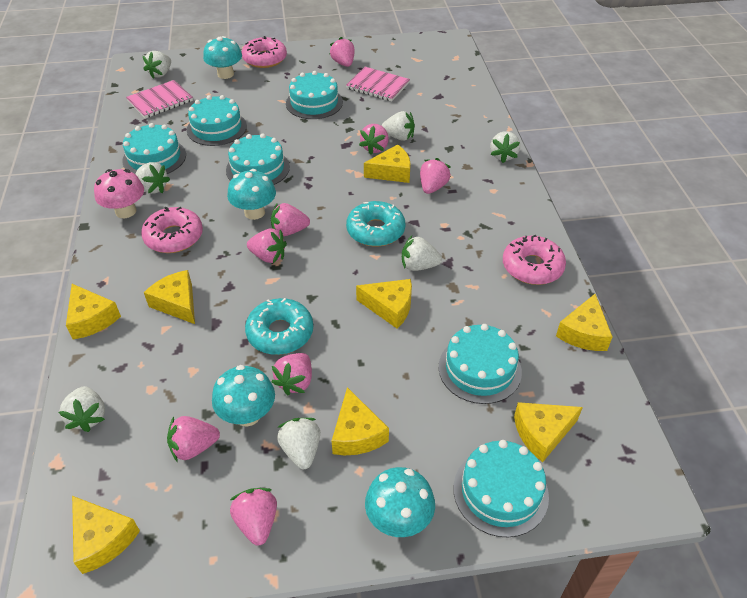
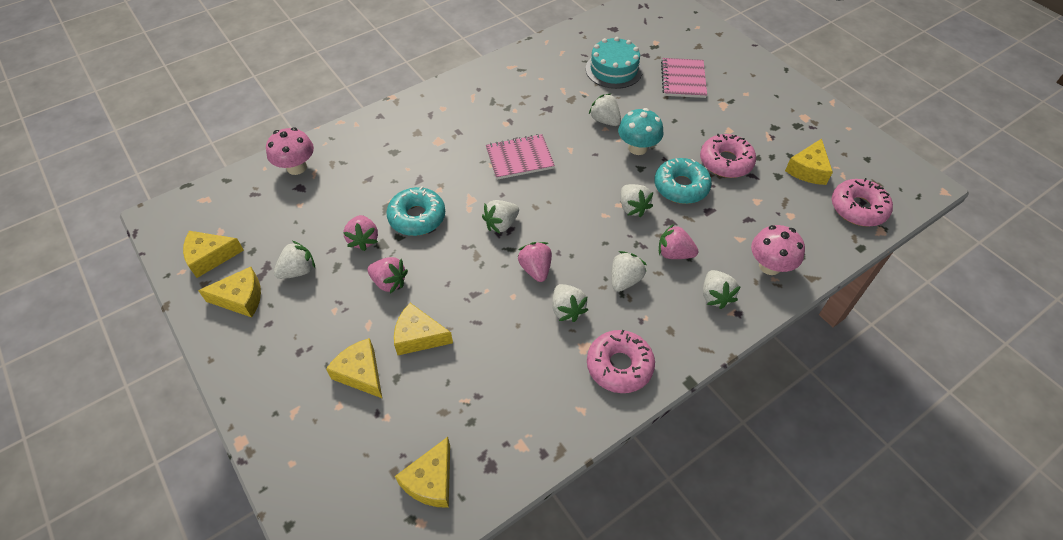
pink mushroom: 1 -> 2
pink strawberry: 8 -> 4
turquoise cake: 6 -> 1
turquoise mushroom: 4 -> 1
yellow cheese: 8 -> 6

